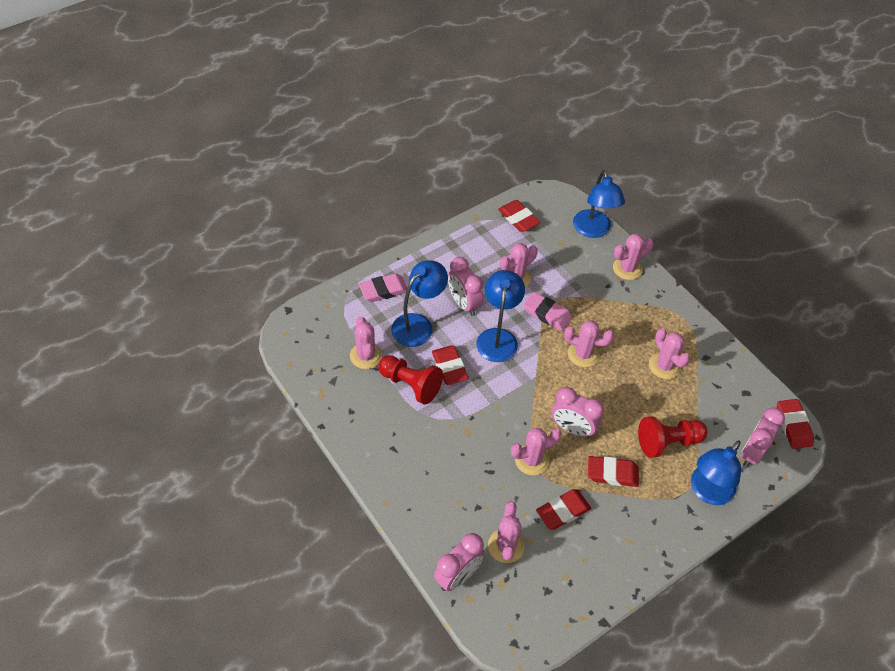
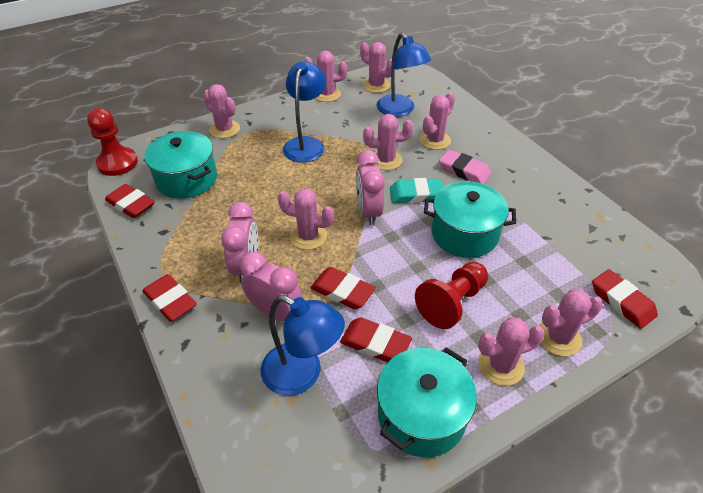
blue lamp: 4 -> 3
pink cactus: 7 -> 8
pink clock: 4 -> 3
pink eraser: 2 -> 1
turquoise eraser: 0 -> 1
turquoise pot: 0 -> 3

